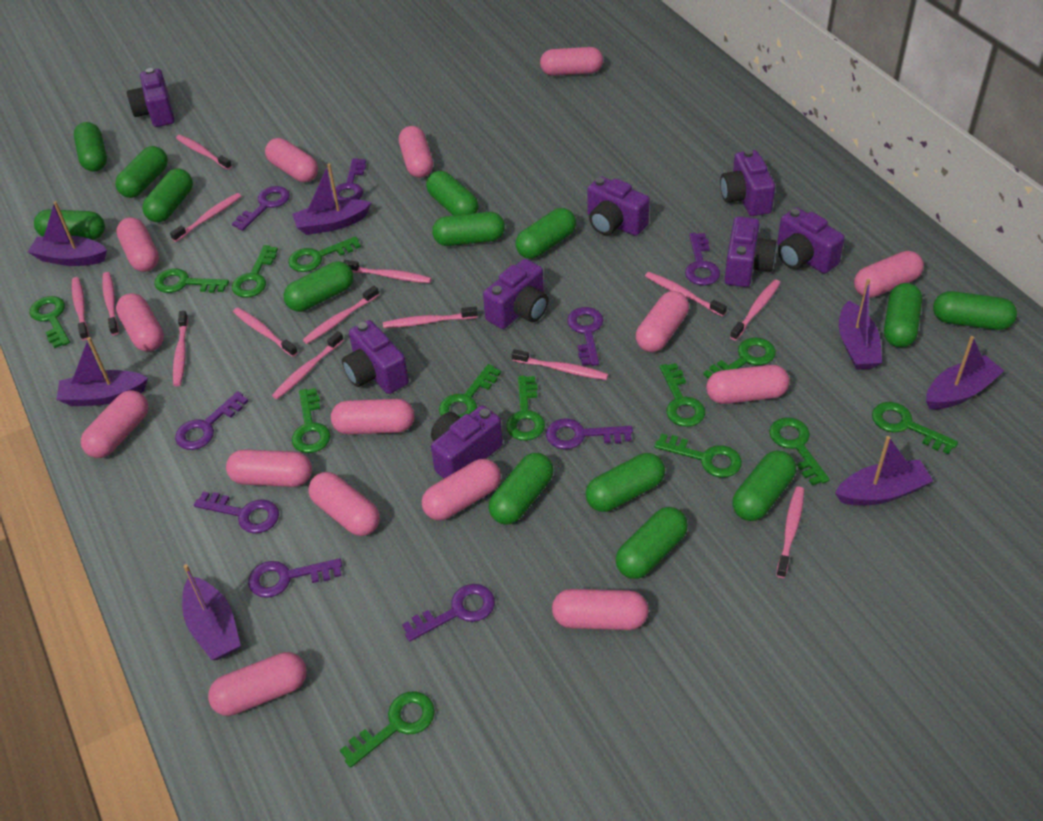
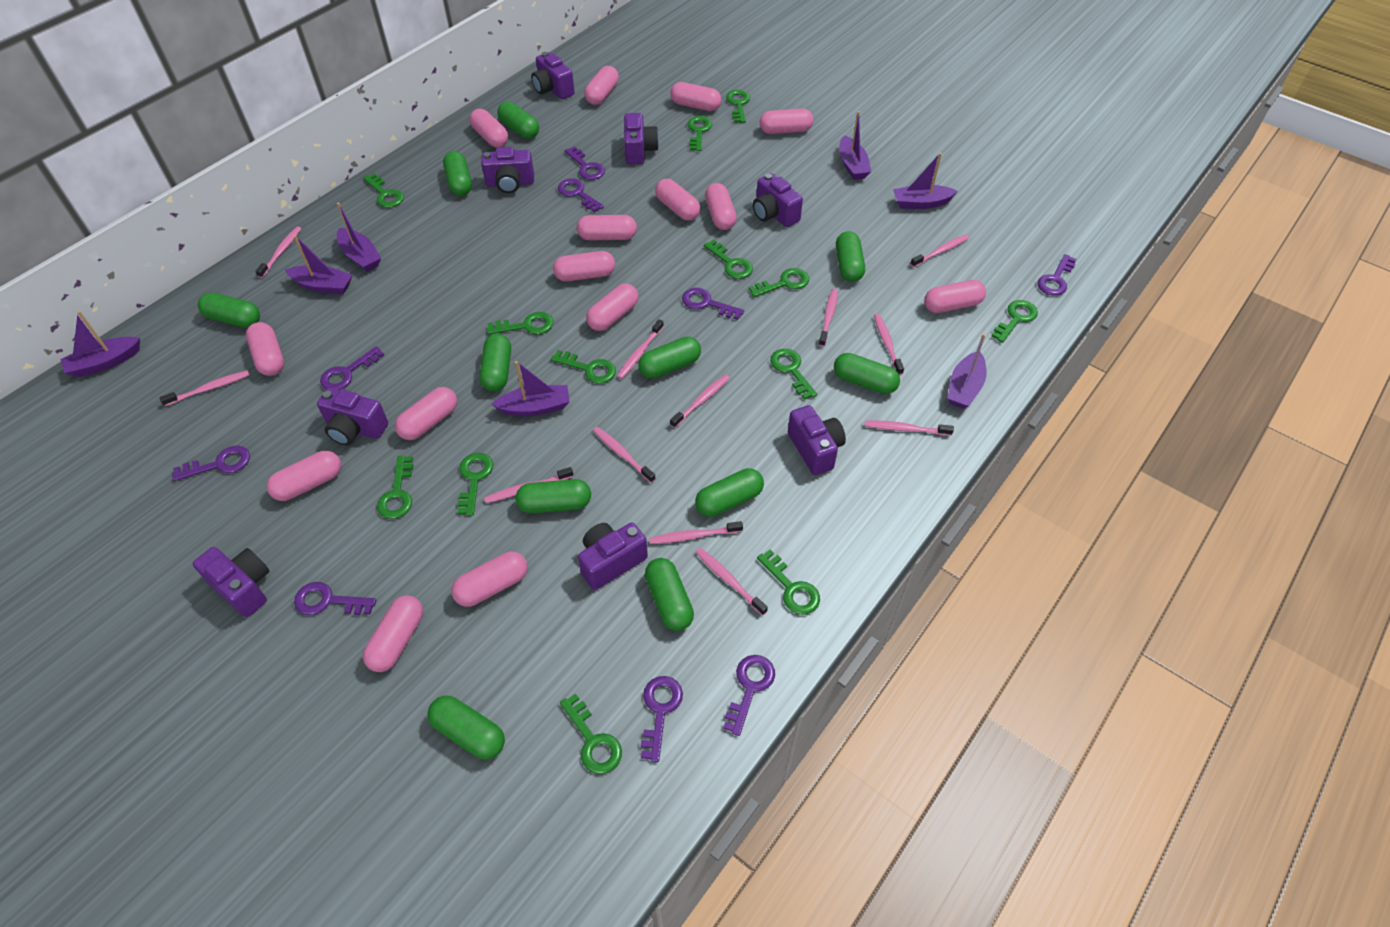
green capsule: 14 -> 11
pink toothbrush: 14 -> 12

